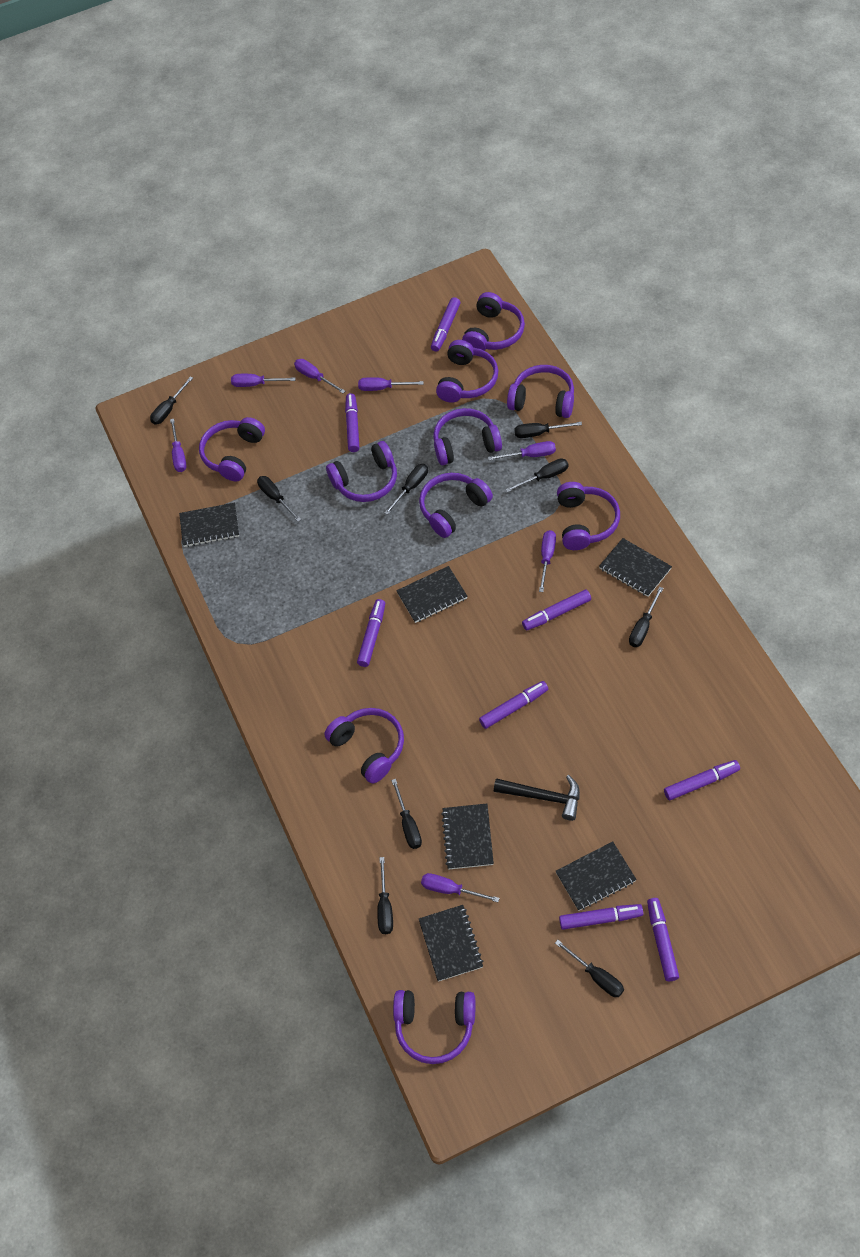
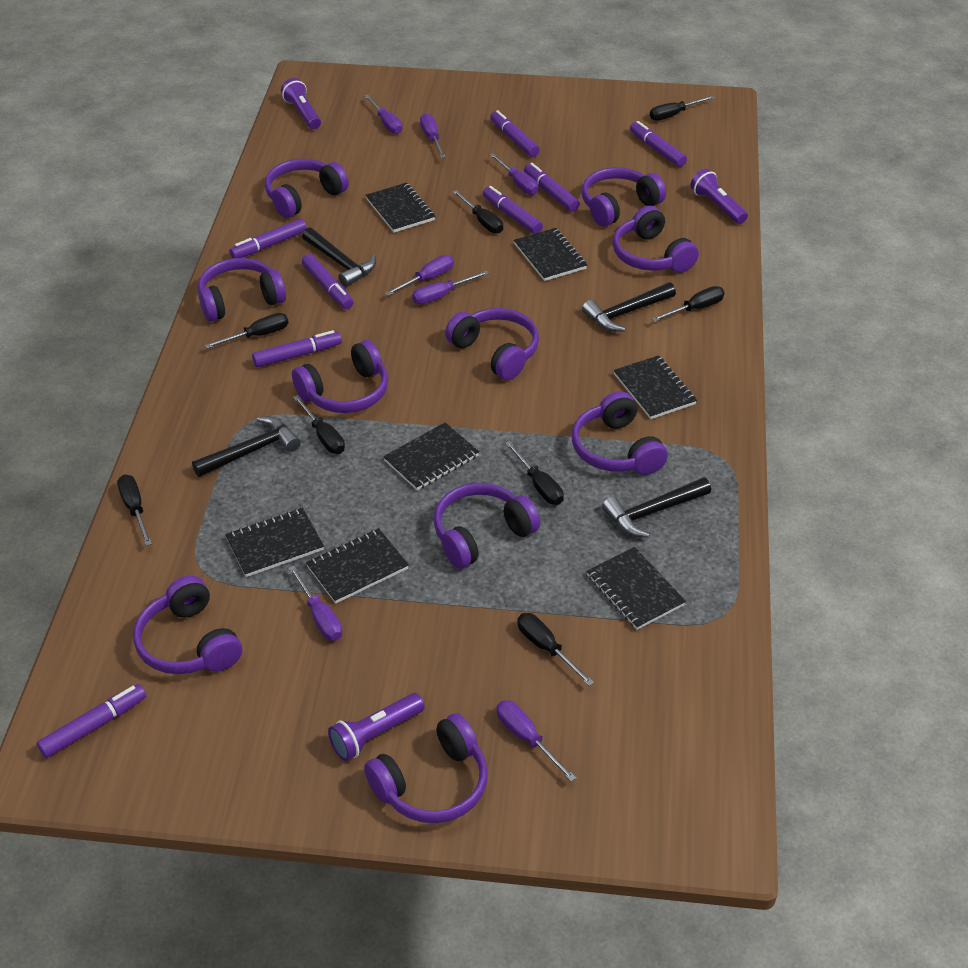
black hammer: 1 -> 4
black notebook: 6 -> 7
black screwdriver: 9 -> 8
purple flashlight: 0 -> 3

